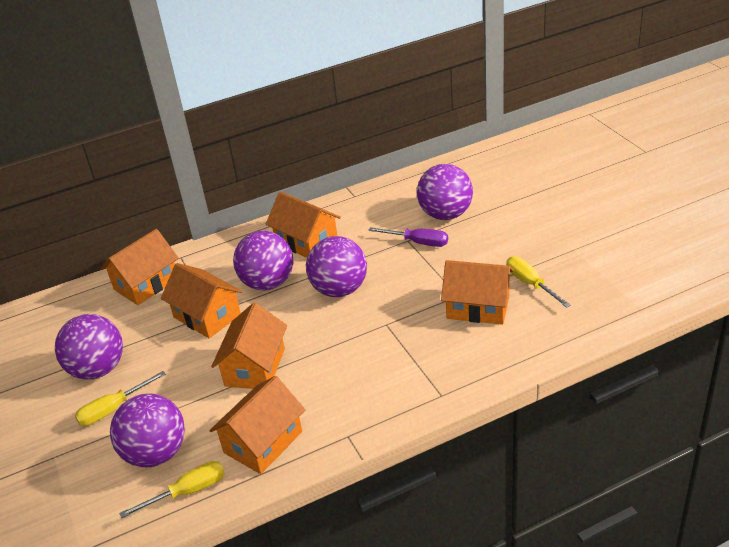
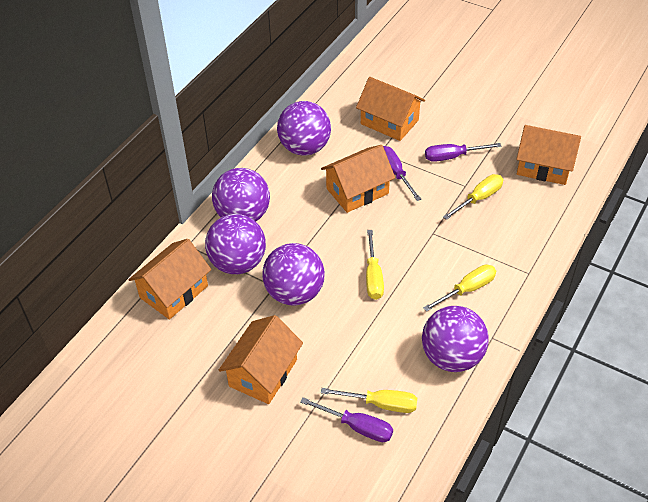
orange house: 6 -> 5
purple screwdriver: 1 -> 3
yellow screwdriver: 3 -> 4

